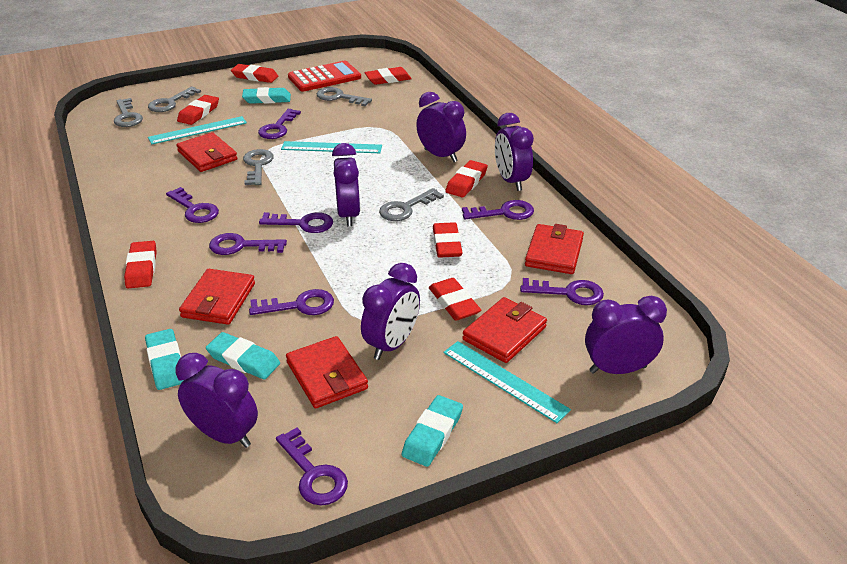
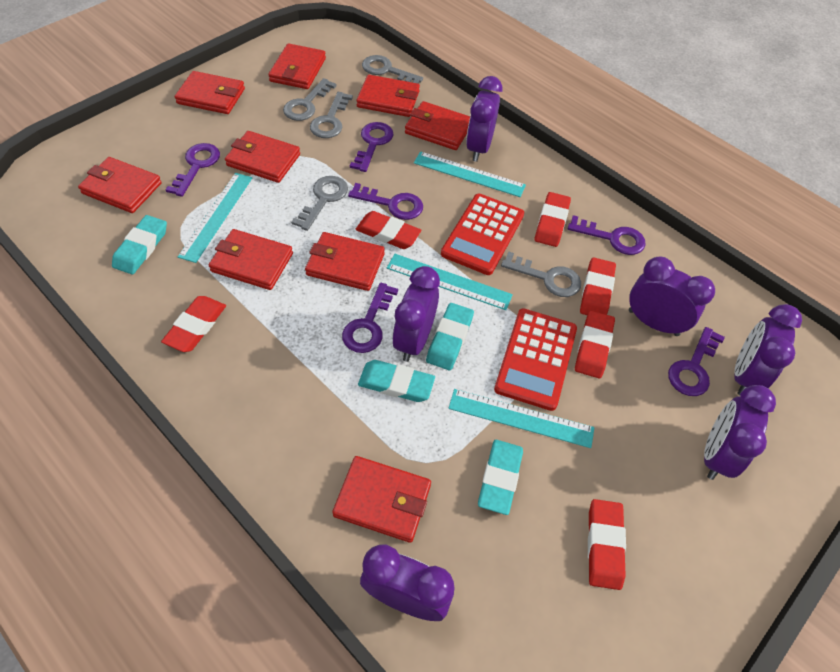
purple key: 8 -> 6
red calculator: 1 -> 2
red eraser: 7 -> 6
red wallet: 5 -> 9
turquoise ruler: 3 -> 4

